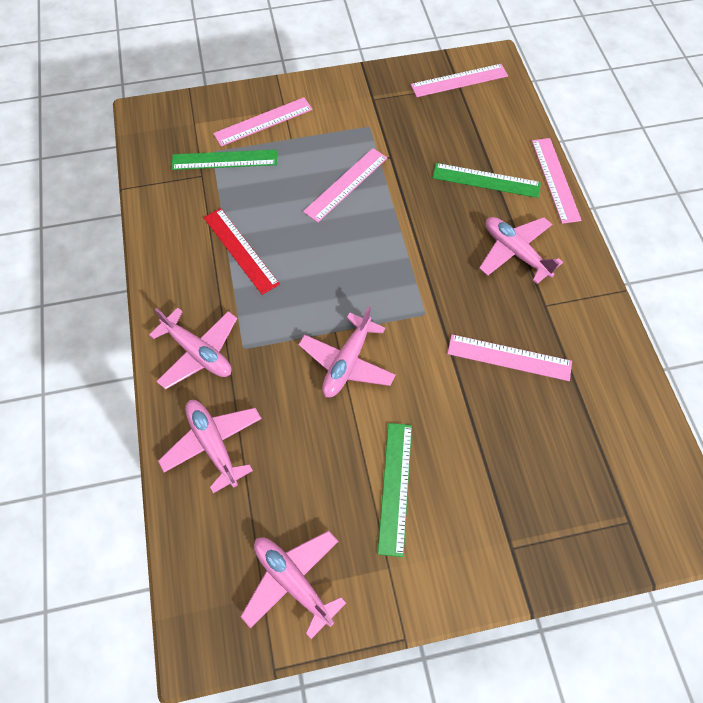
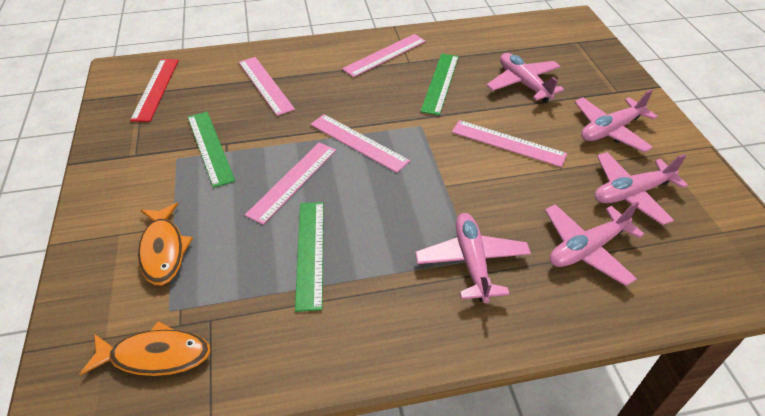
orange fish: 0 -> 2

